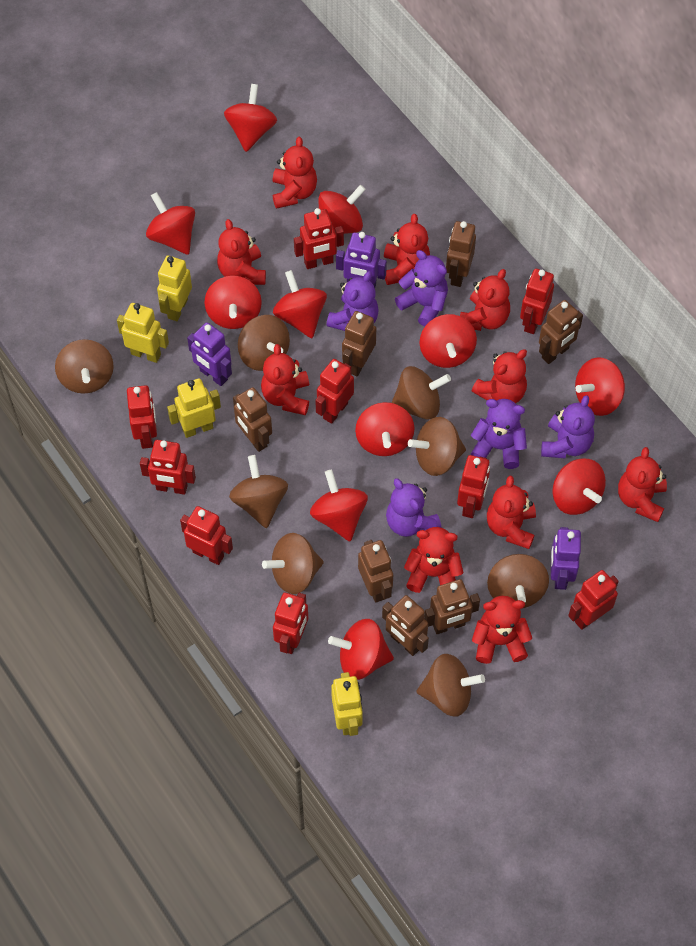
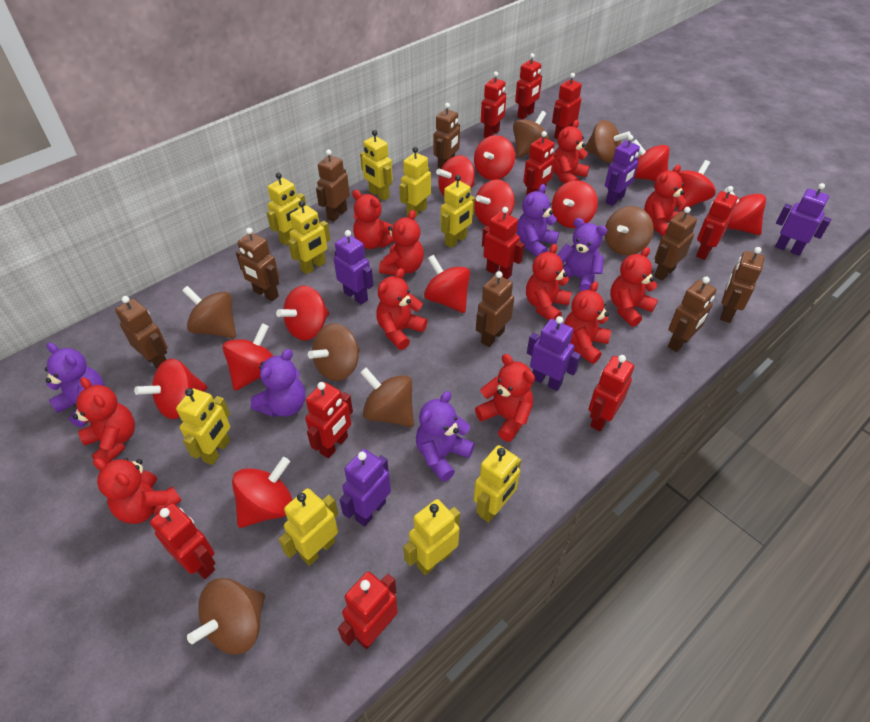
brown robot: 7 -> 8
brown spinning top: 8 -> 7
purple robot: 3 -> 5
red robot: 9 -> 10
red spinning top: 11 -> 12
red teddy bear: 10 -> 11
yellow robot: 4 -> 9

